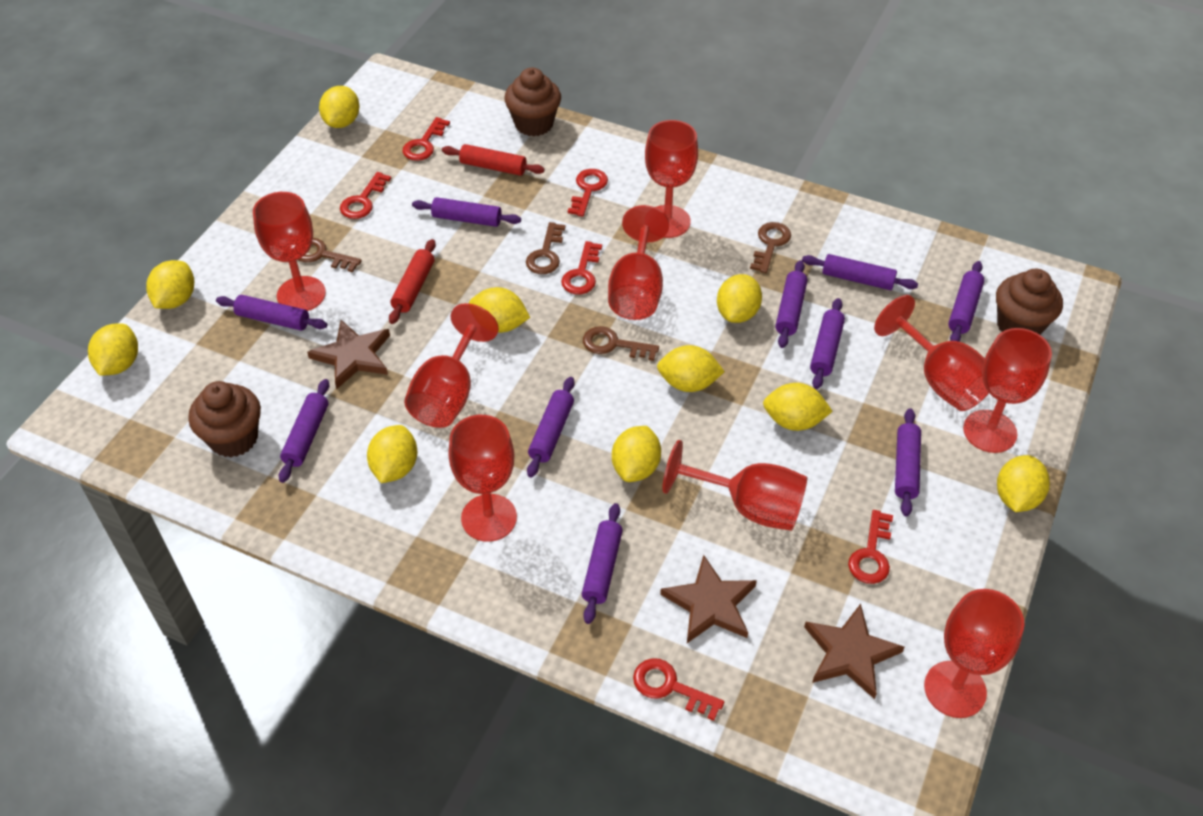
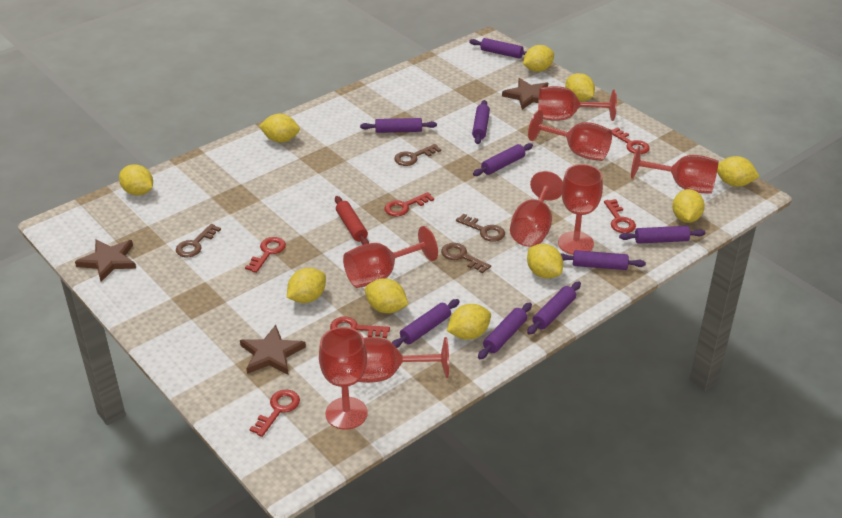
brown cupcake: 3 -> 0
purple rolling pin: 10 -> 9
red goblet: 9 -> 8
red rolling pin: 2 -> 1

